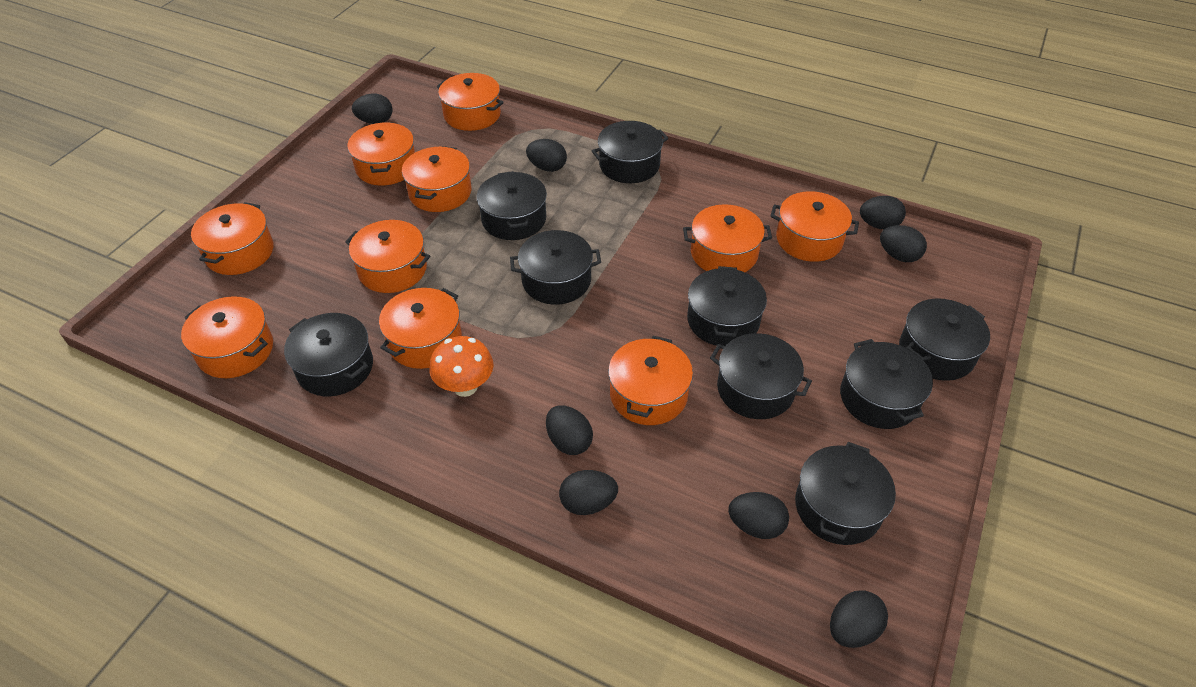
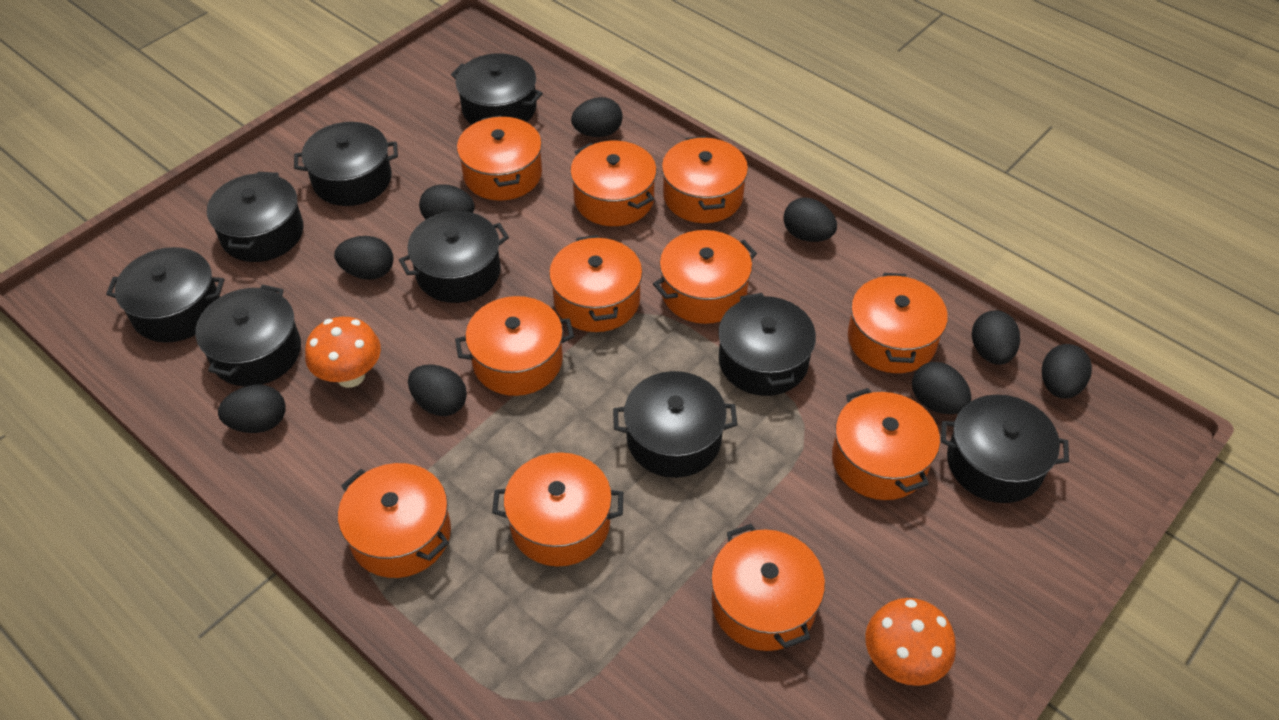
black egg: 8 -> 9
orange mushroom: 1 -> 2
orange pot: 10 -> 11

